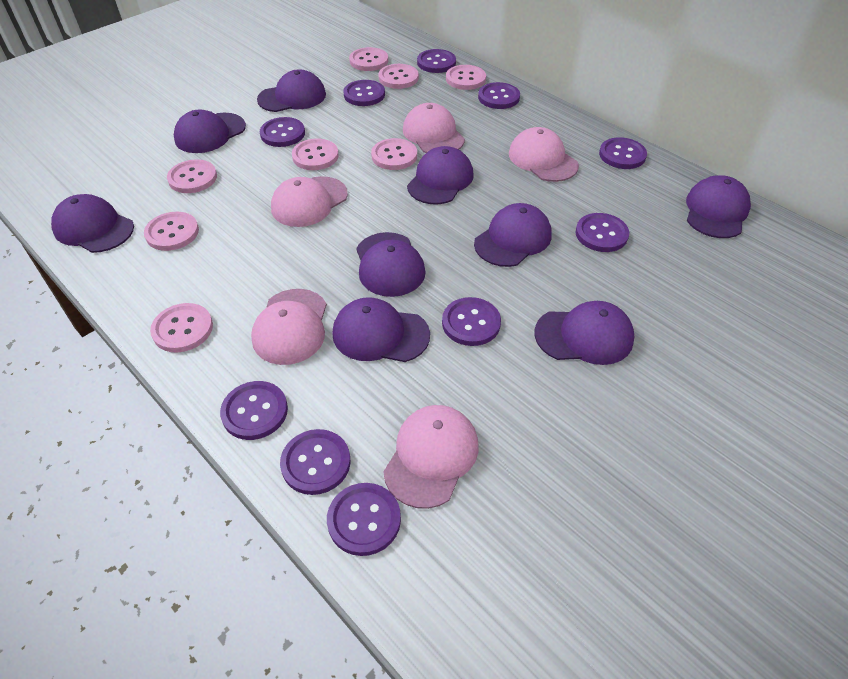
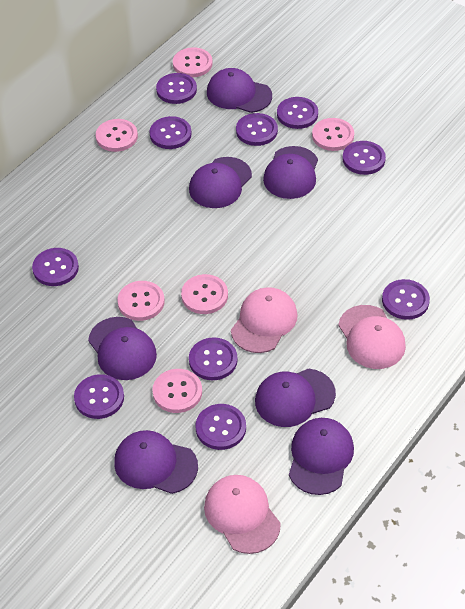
pink button: 8 -> 6
pink cap: 5 -> 3
purple cap: 9 -> 7

